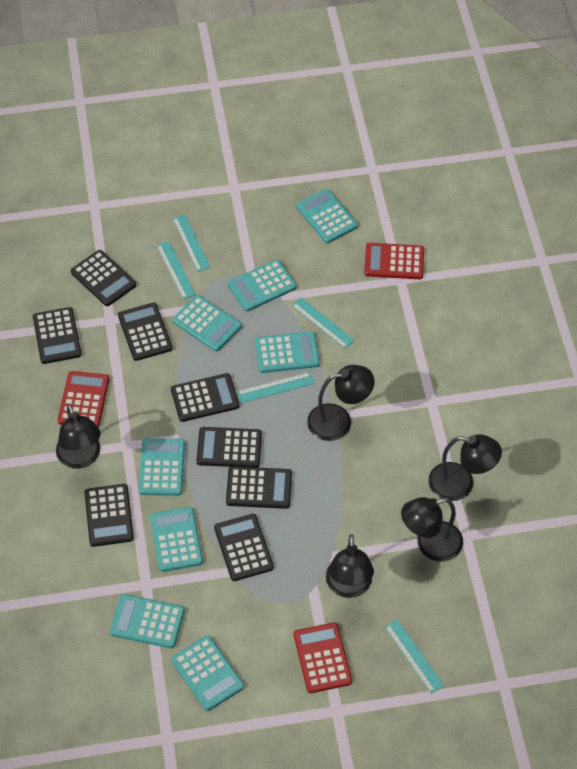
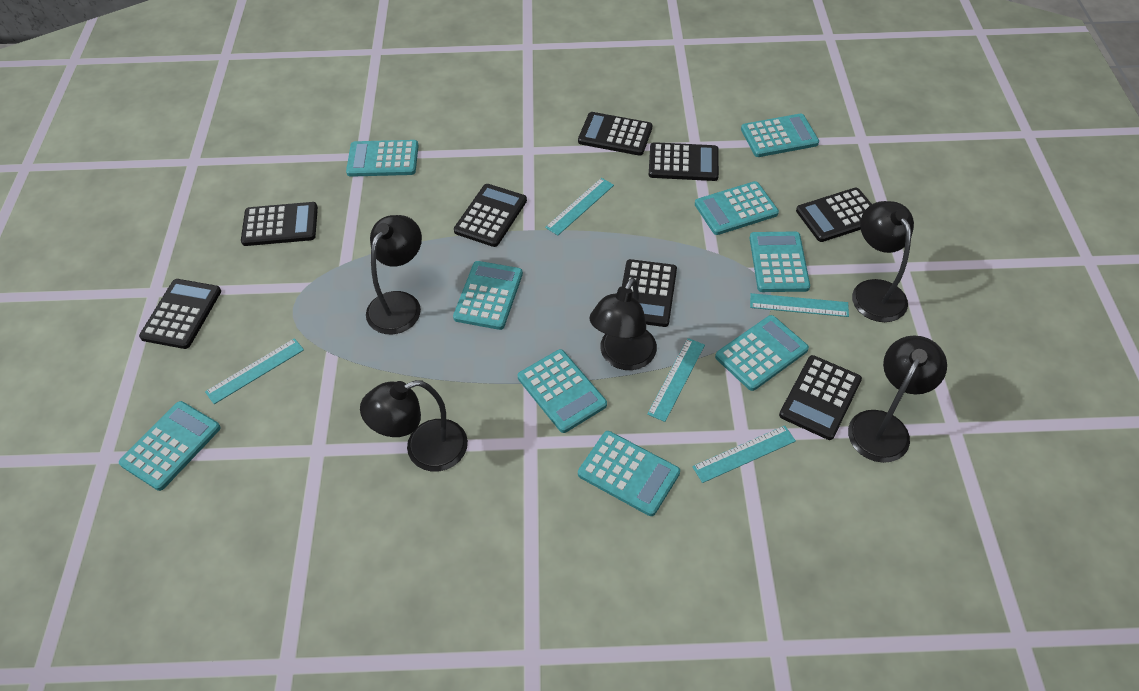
red calculator: 3 -> 0
turquoise calculator: 8 -> 9

